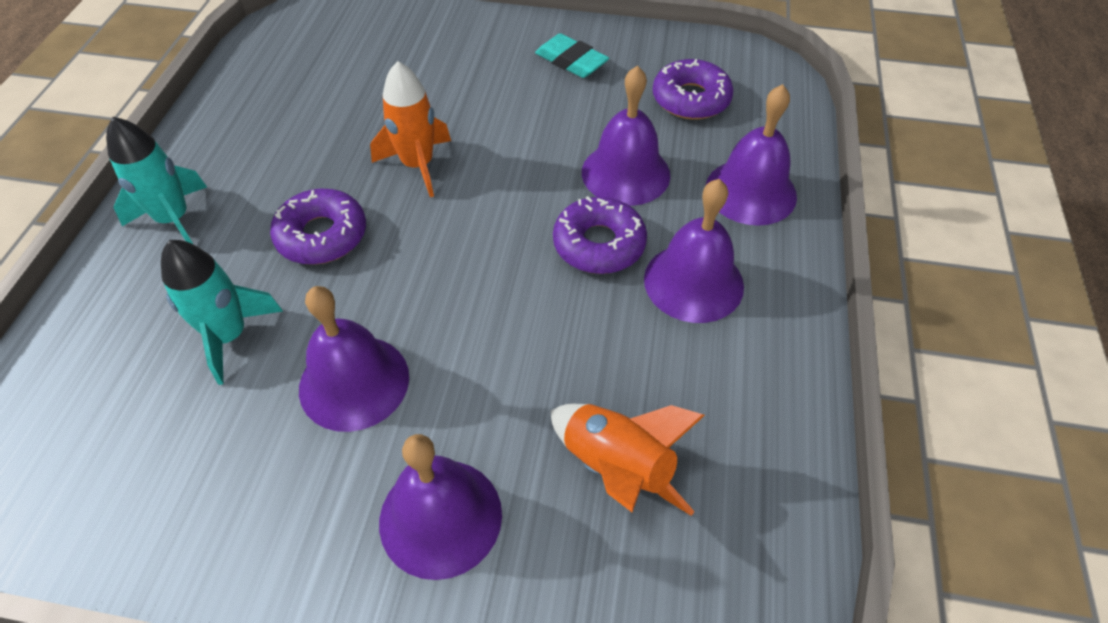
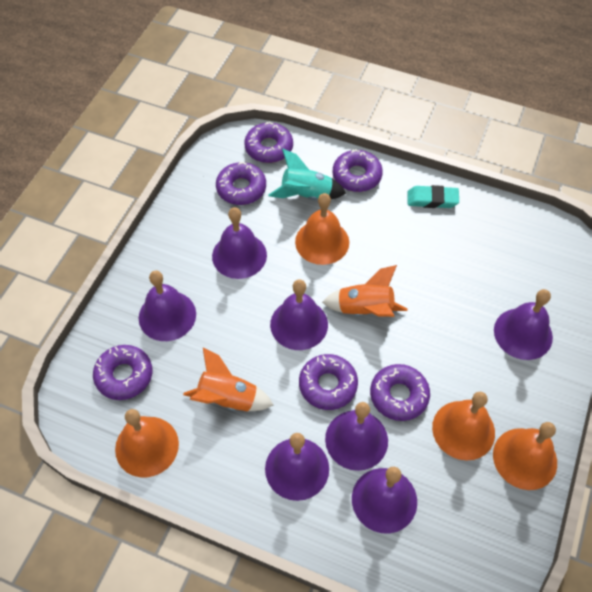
orange bell: 0 -> 4
purple bell: 5 -> 7
purple donut: 3 -> 6
turquoise rocket: 2 -> 1

